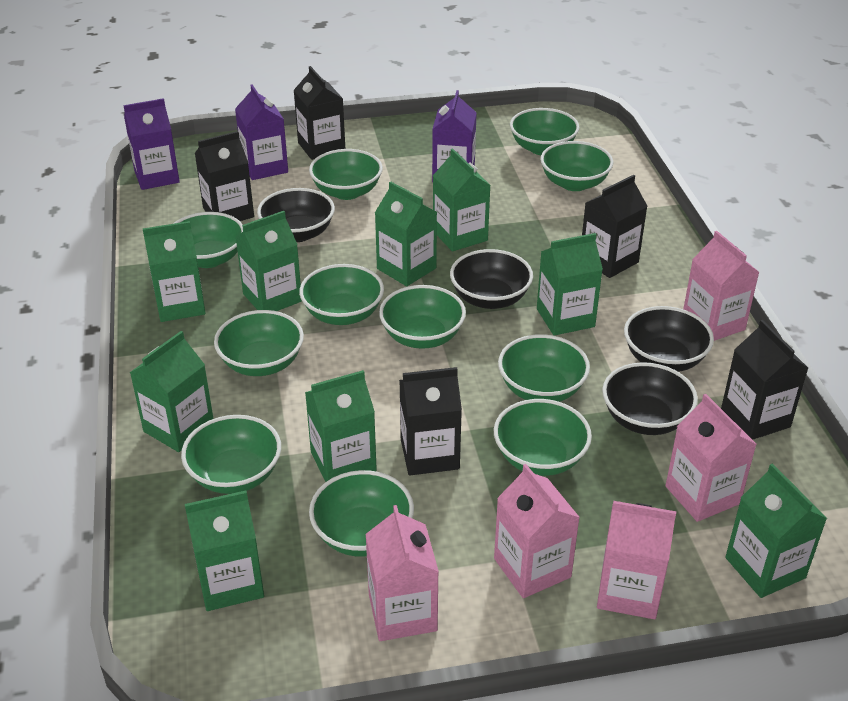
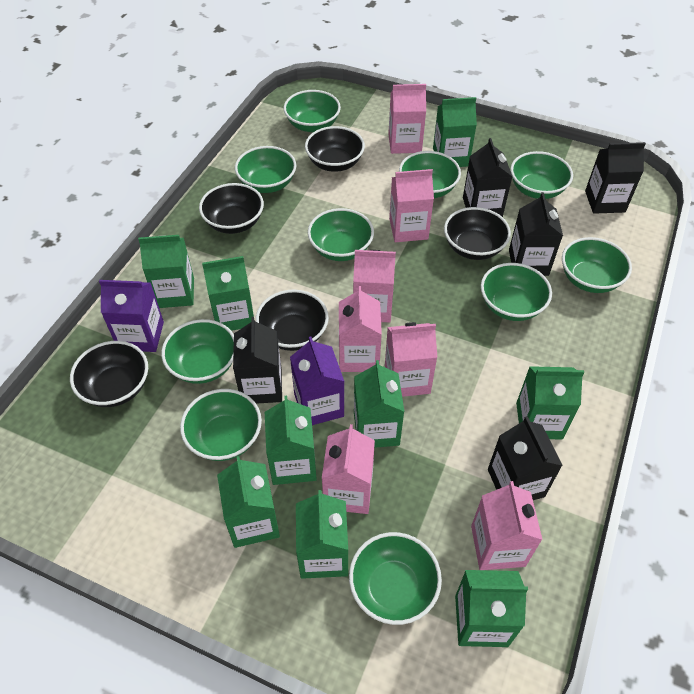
black bowl: 4 -> 5
green bowl: 11 -> 10
pink carton: 5 -> 7
purple carton: 3 -> 2

